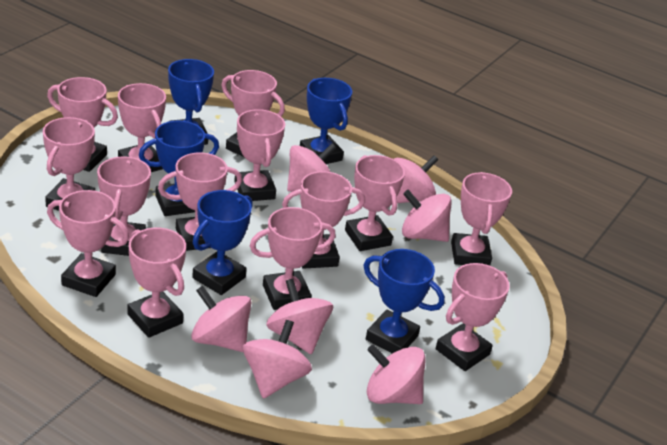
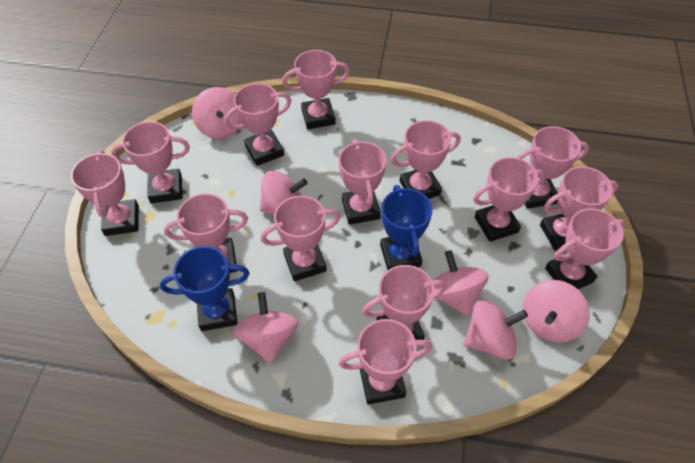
blue trophy: 5 -> 2
pink spinning top: 7 -> 6

